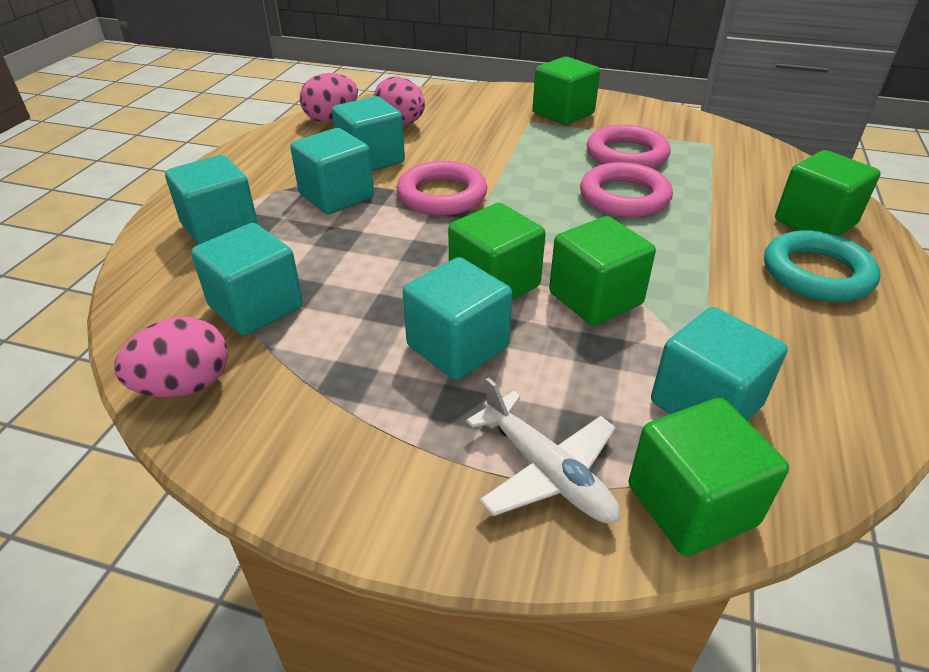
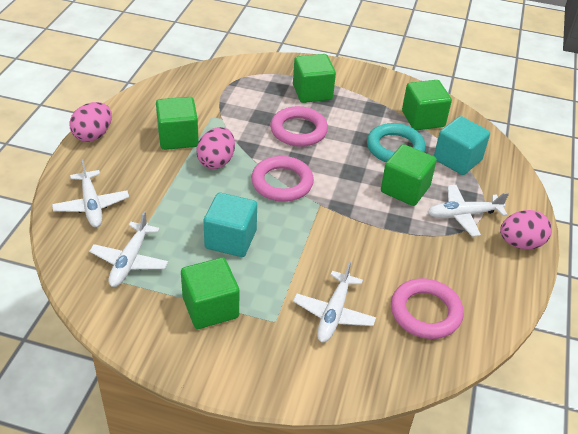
turquoise cube: 6 -> 2
white plane: 1 -> 4

